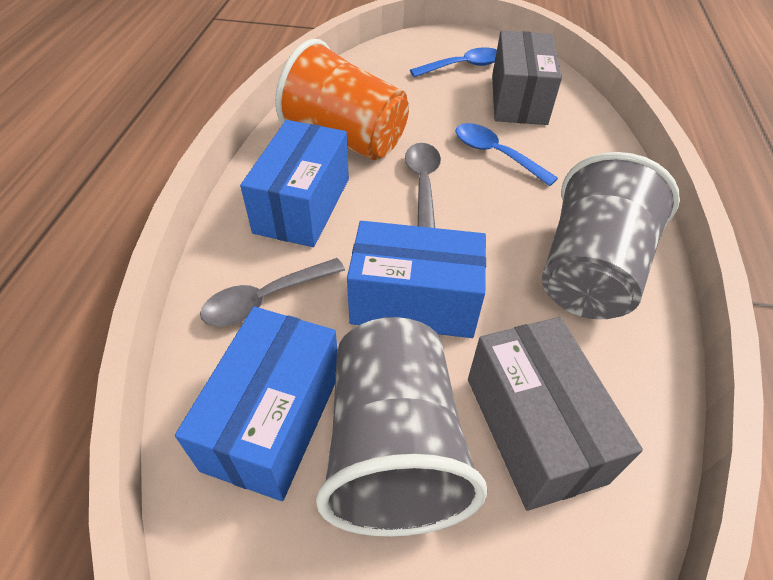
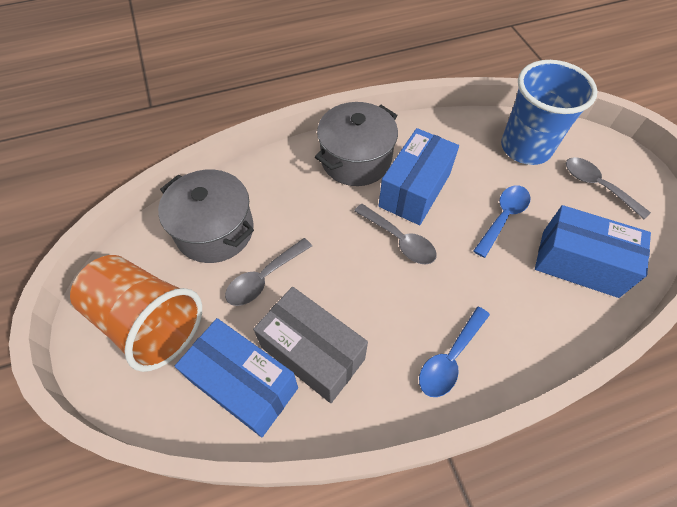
blue cup: 0 -> 1
grey box: 2 -> 1
grey cup: 2 -> 0
grey pot: 0 -> 2
grey spoon: 2 -> 3

